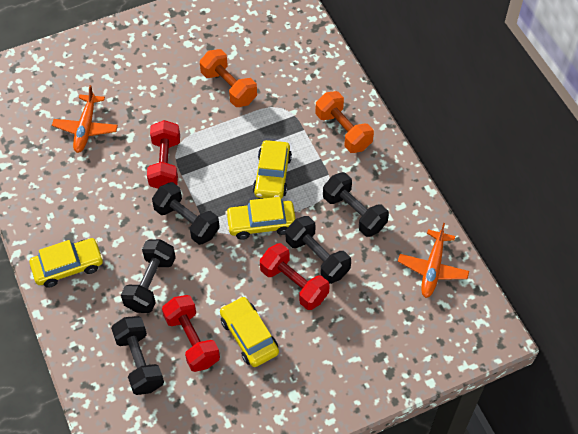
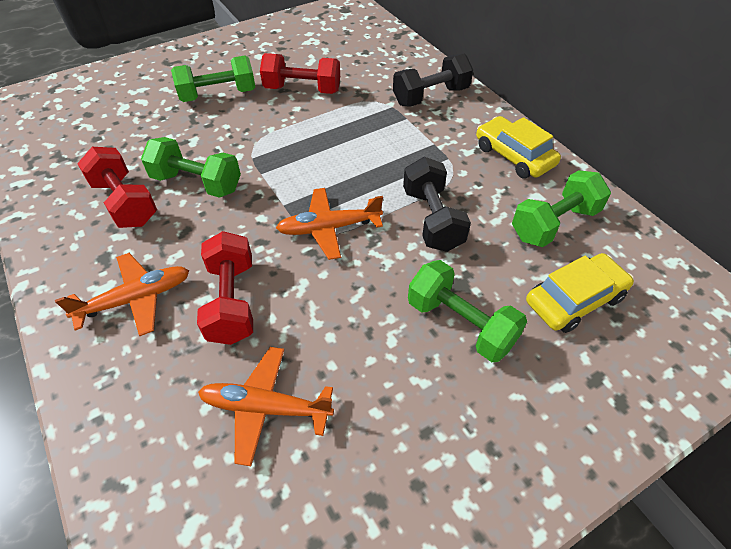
black dumbbell: 5 -> 2
green dumbbell: 0 -> 4
orange dumbbell: 2 -> 0
orange plane: 2 -> 3
yellow car: 4 -> 2

